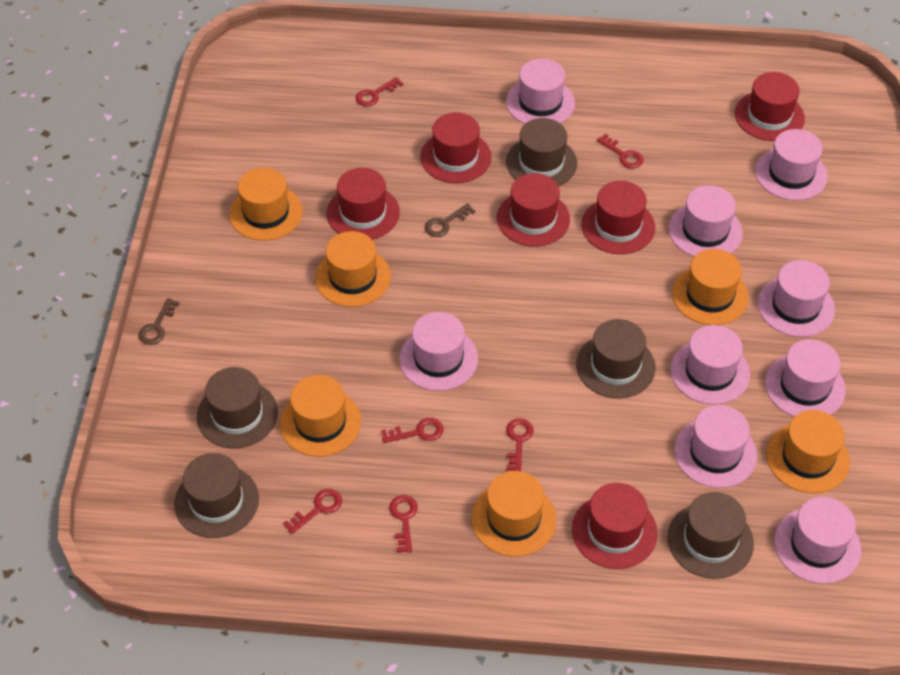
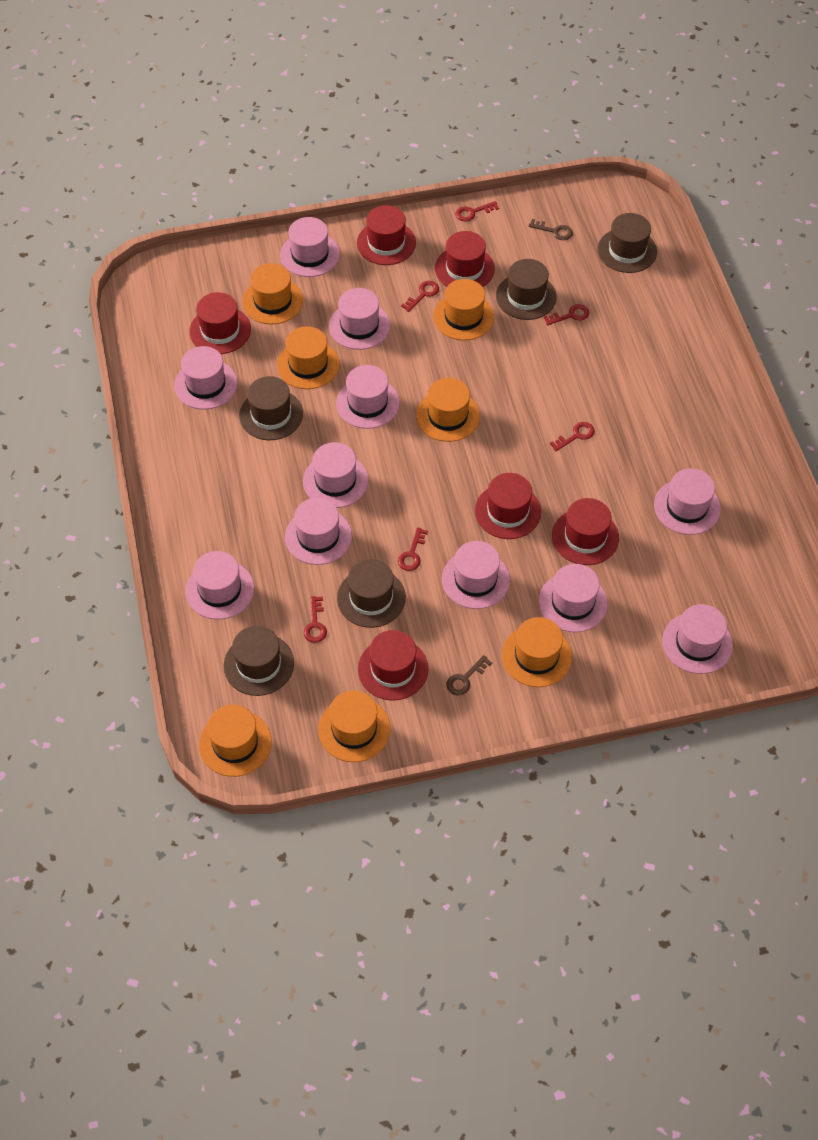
orange hat: 6 -> 7
pink hat: 9 -> 11

